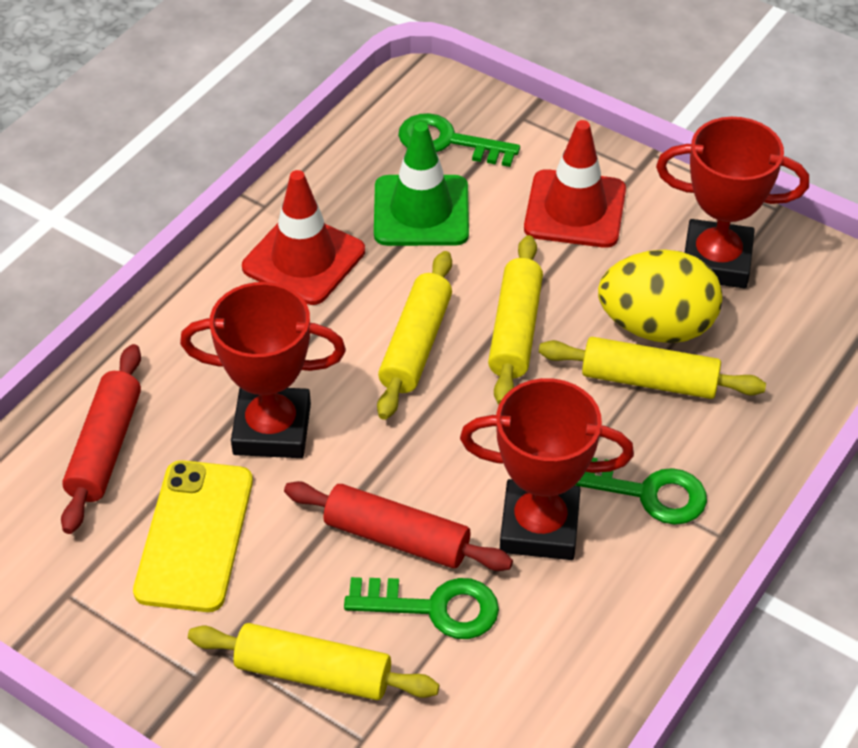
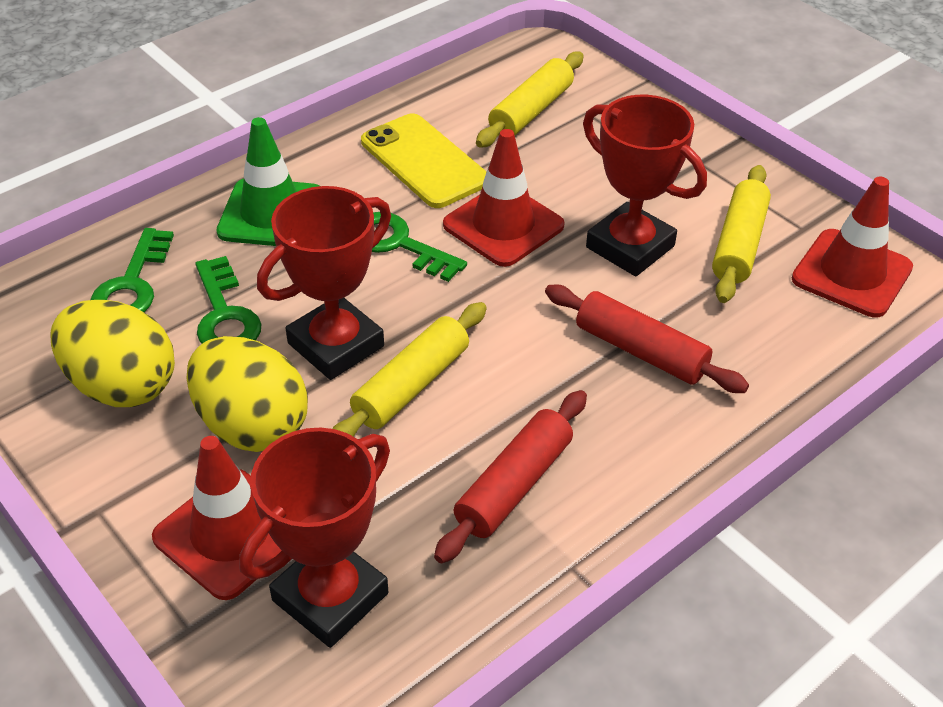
red traffic cone: 2 -> 3
yellow egg: 1 -> 2
yellow rolling pin: 4 -> 3

